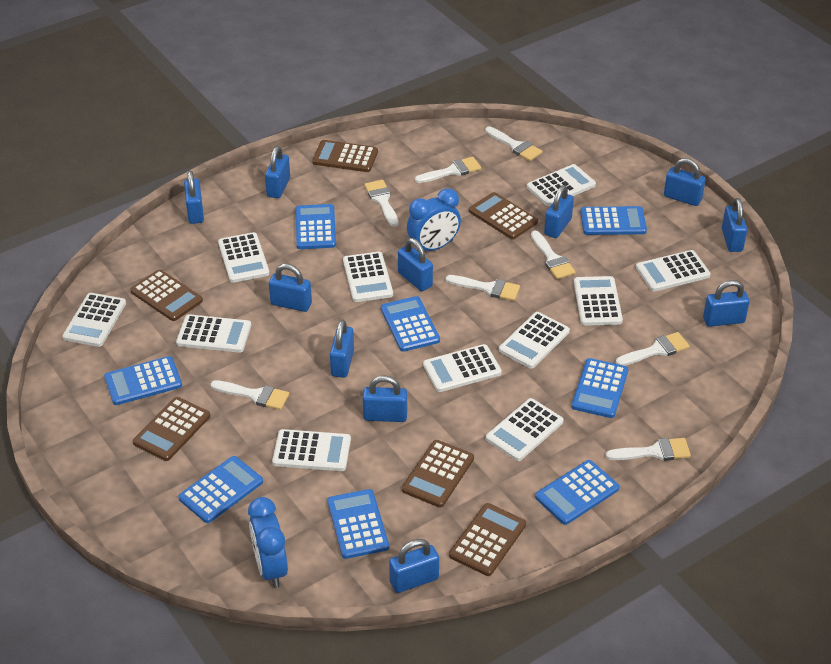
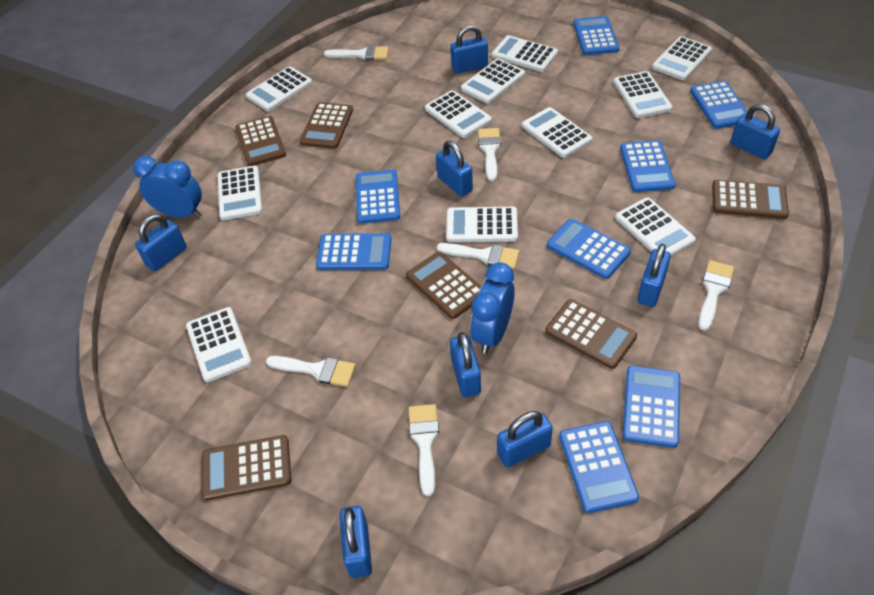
blue padlock: 11 -> 8
white brush: 8 -> 6

